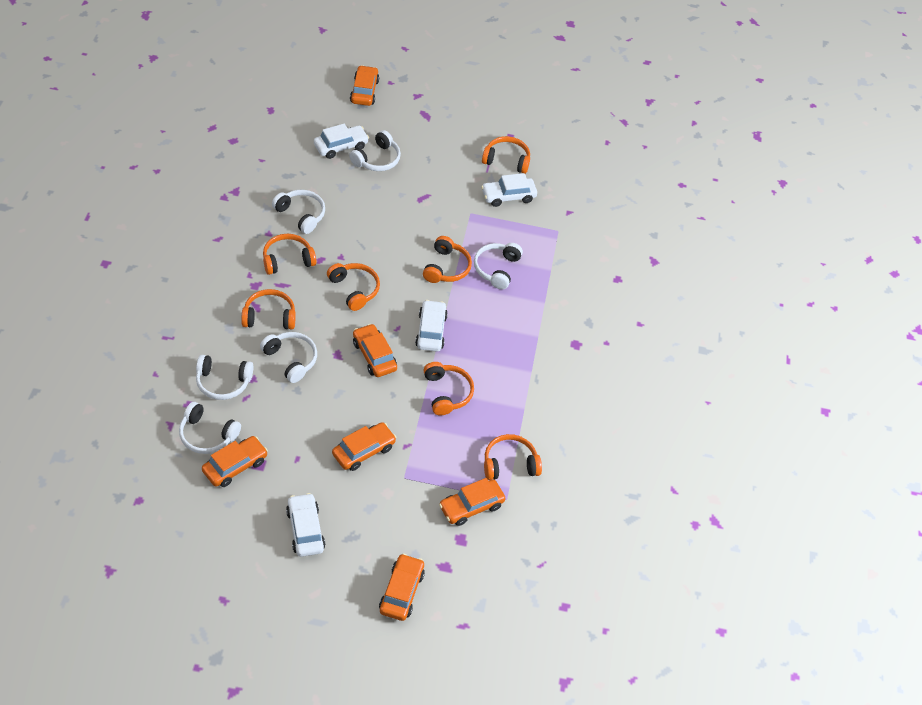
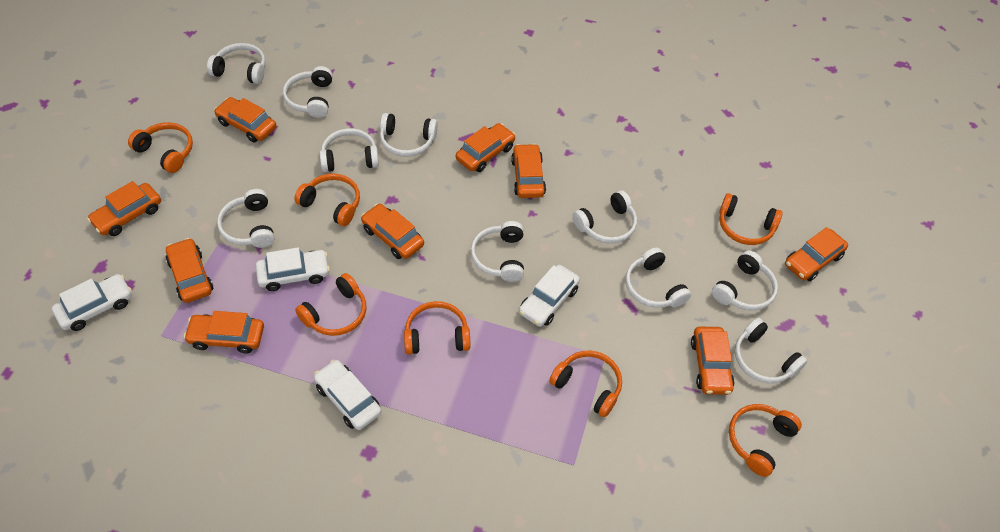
orange car: 6 -> 9
white headphones: 6 -> 10

